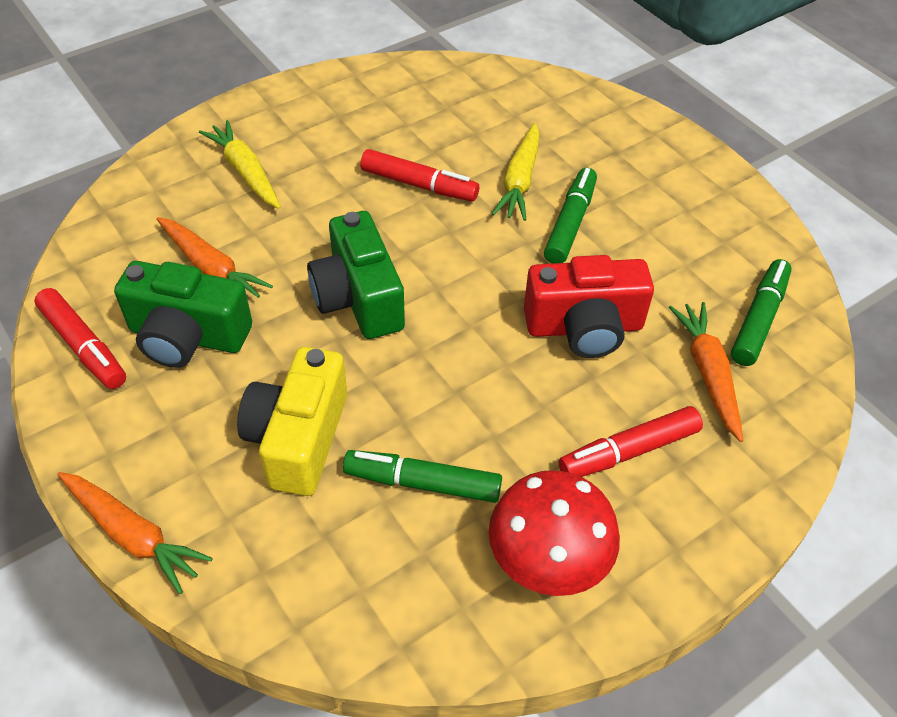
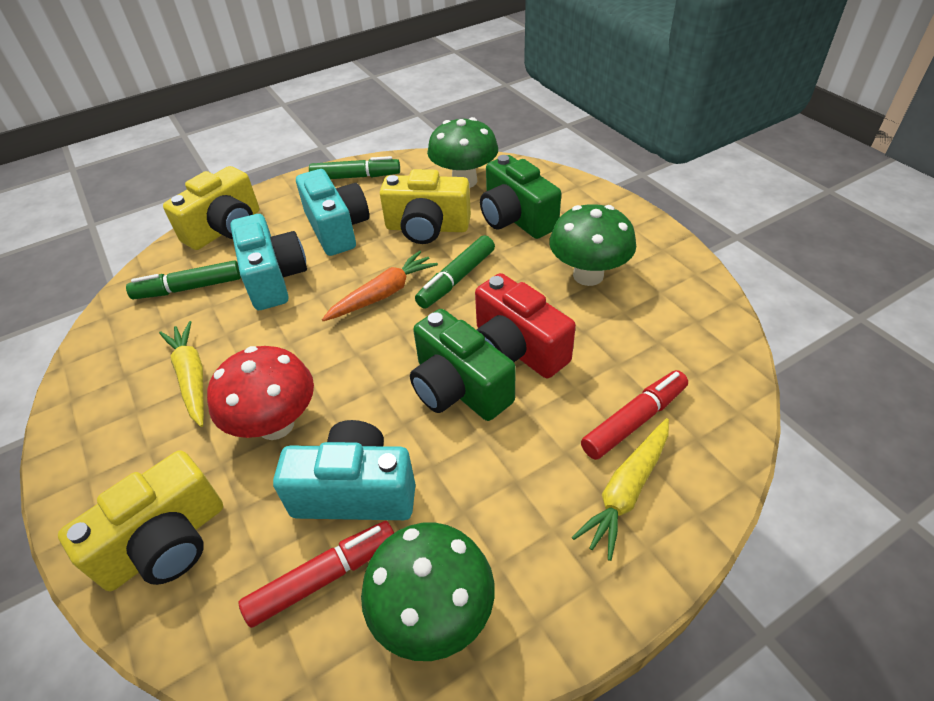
green mushroom: 0 -> 3
orange carrot: 3 -> 1
red marker: 3 -> 2
turquoise camera: 0 -> 3
yellow camera: 1 -> 3

